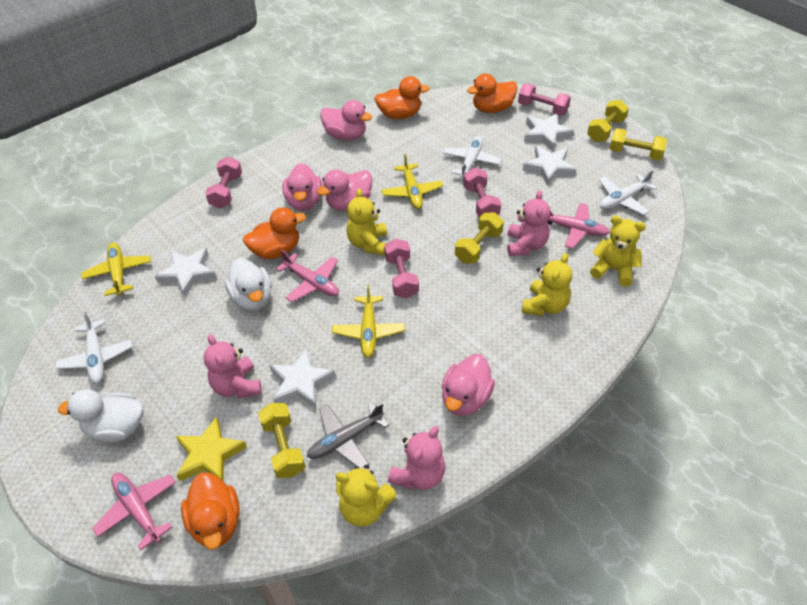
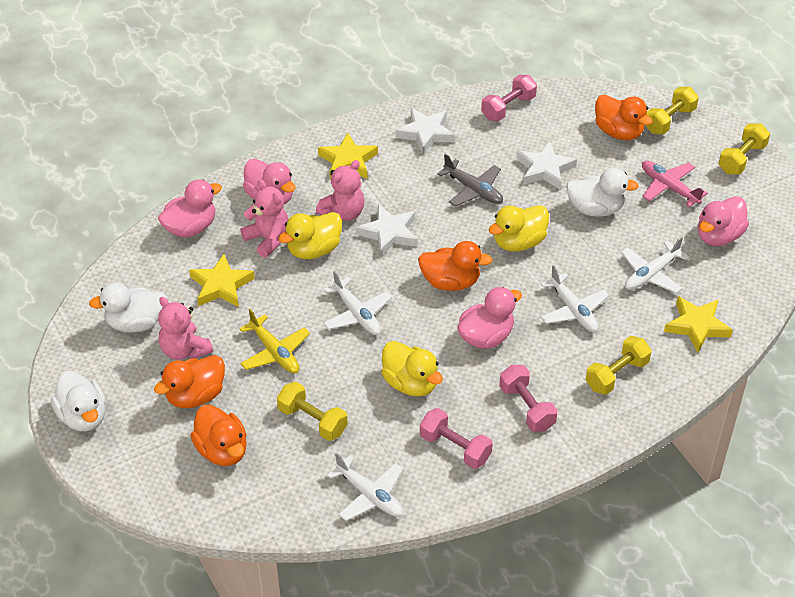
pink dumbbell: 4 -> 3
pink plane: 3 -> 1
white duck: 2 -> 3
white plane: 3 -> 4
white star: 4 -> 3
yellow duck: 0 -> 3
yellow plane: 3 -> 1
yellow star: 1 -> 3
yellow teddy bear: 4 -> 0

